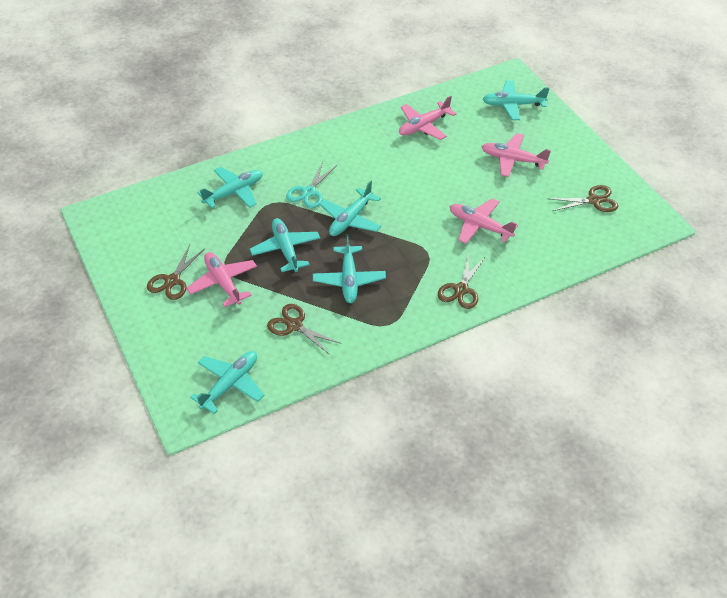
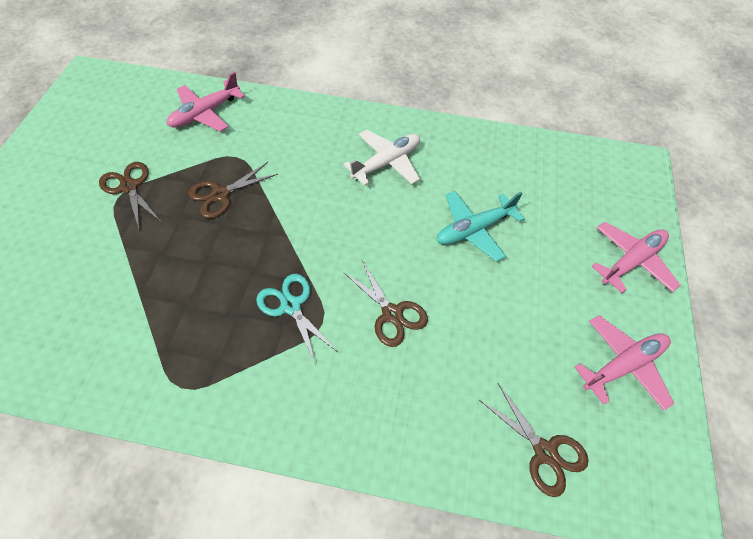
pink plane: 4 -> 3
turquoise plane: 6 -> 1
white plane: 0 -> 1

